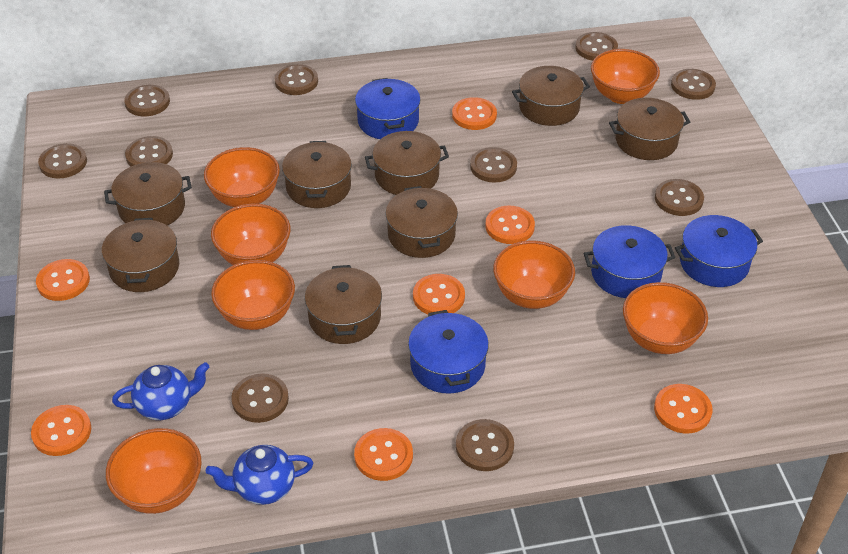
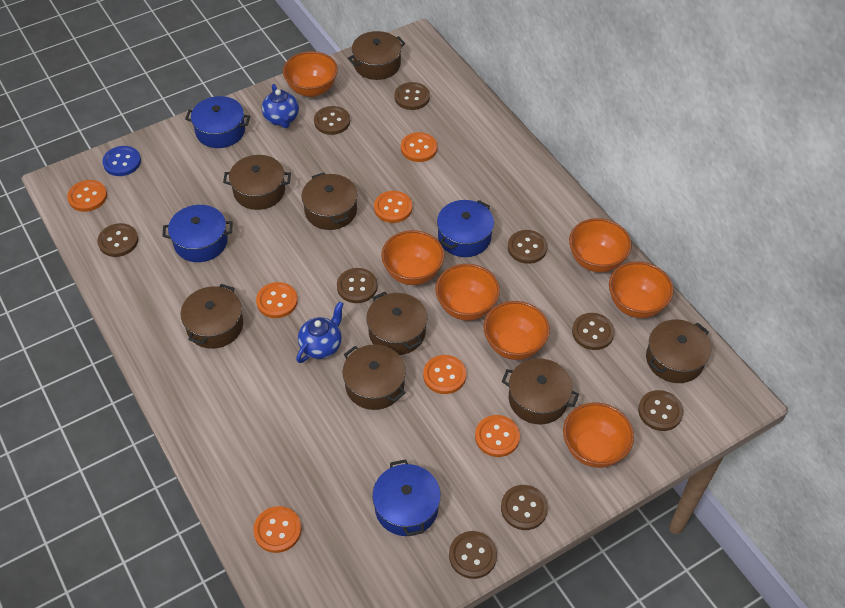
blue button: 0 -> 1
brown button: 10 -> 9

